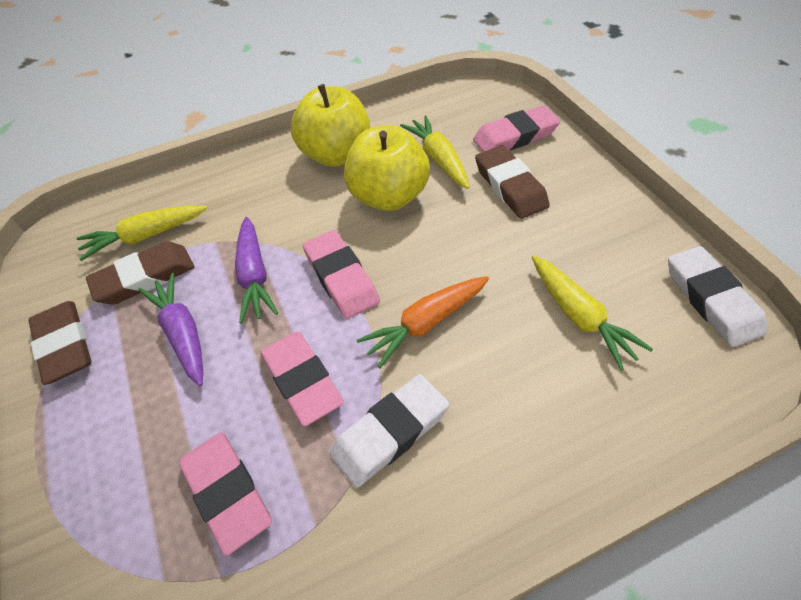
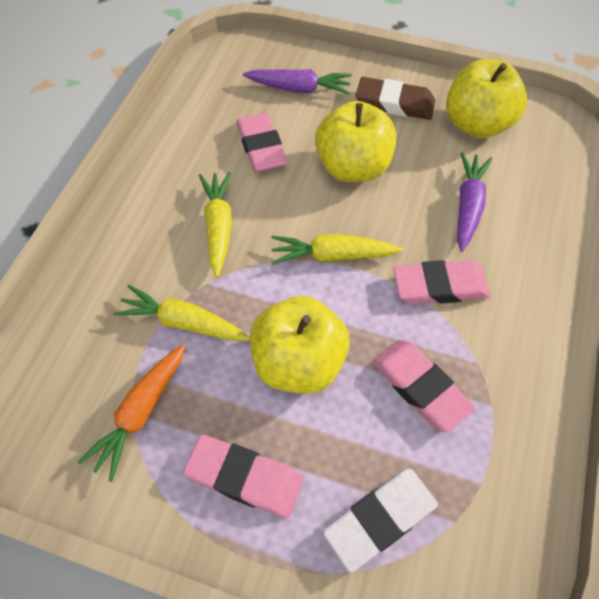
brown eraser: 3 -> 1
white eraser: 2 -> 1
yellow apple: 2 -> 3

